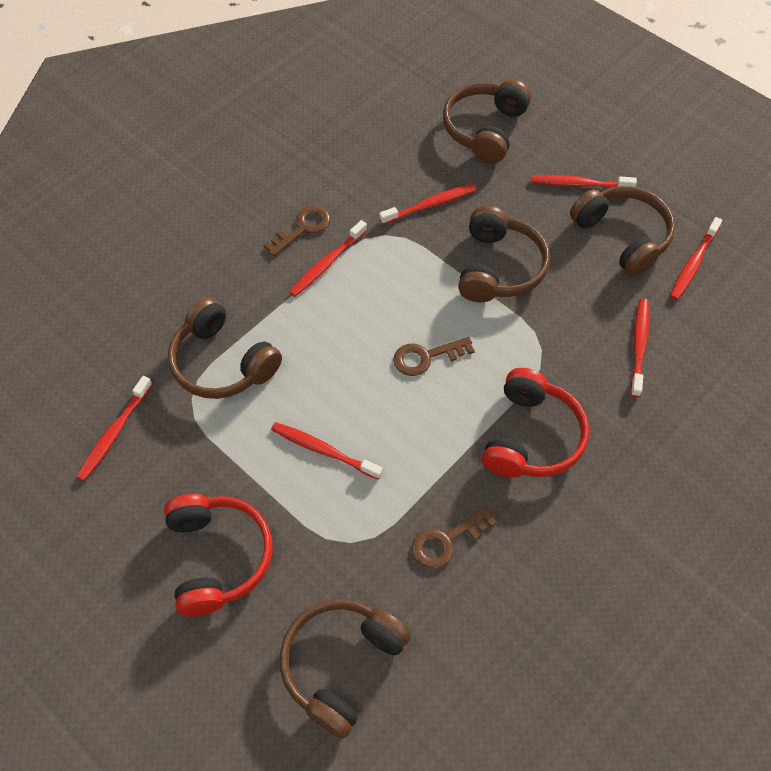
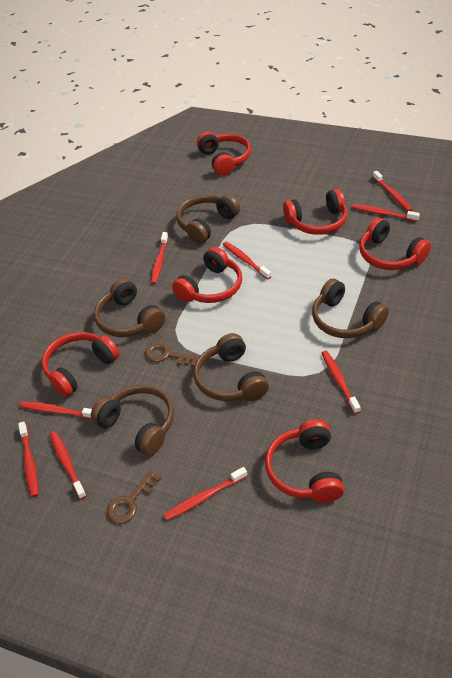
brown key: 3 -> 2
red headphones: 2 -> 6
red toothbrush: 7 -> 9

